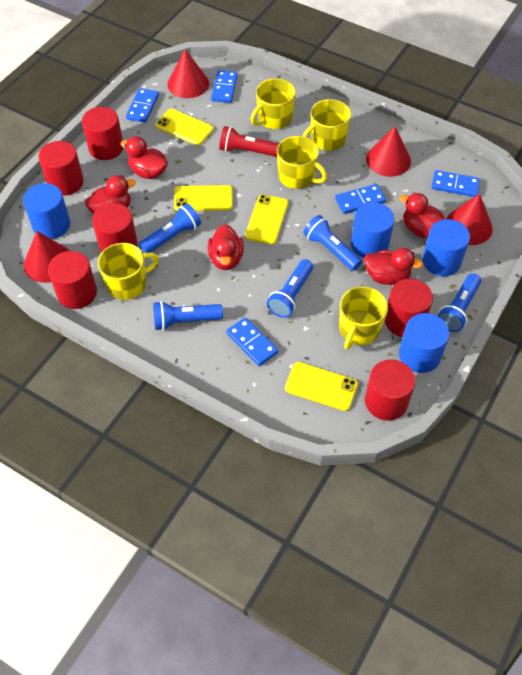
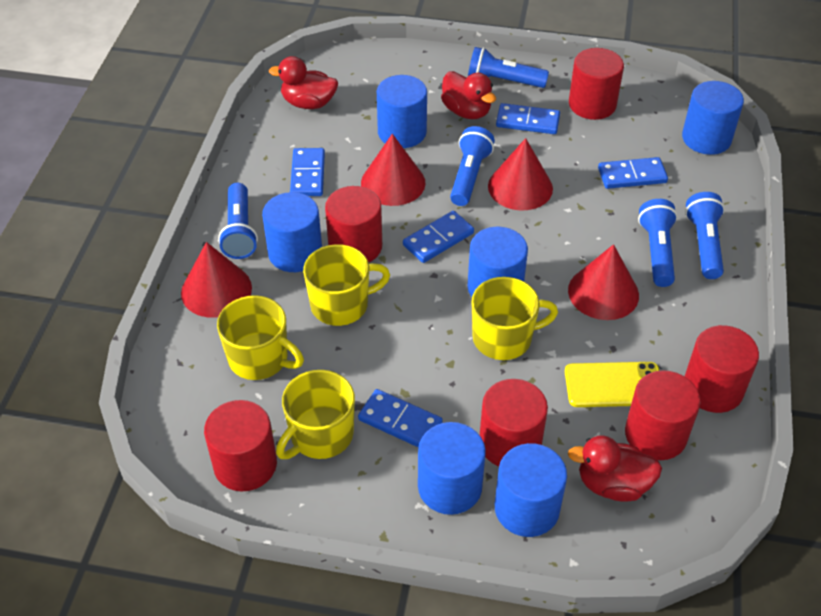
blue cylinder: 4 -> 6
red duck: 5 -> 3
red flashlight: 1 -> 0
yellow mug: 5 -> 4
yellow phone: 4 -> 1

